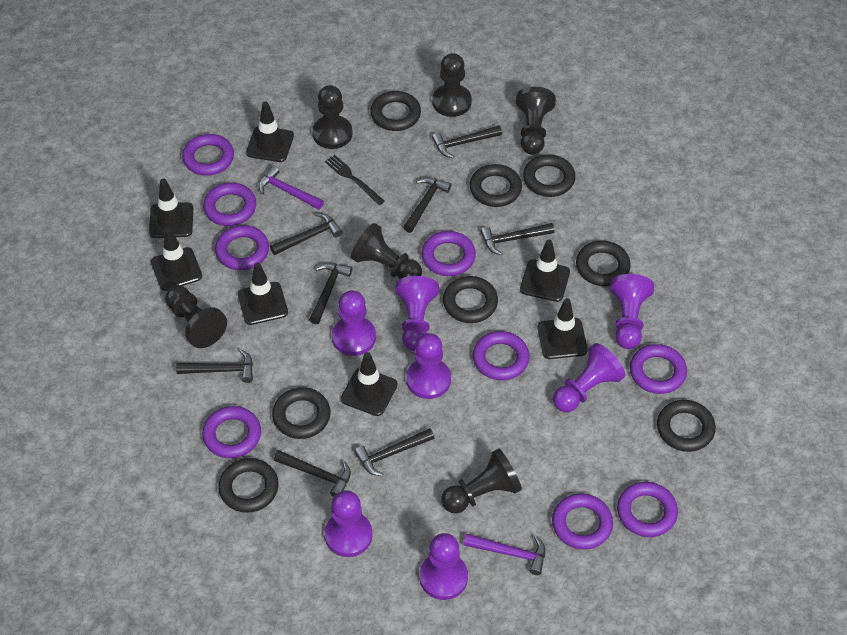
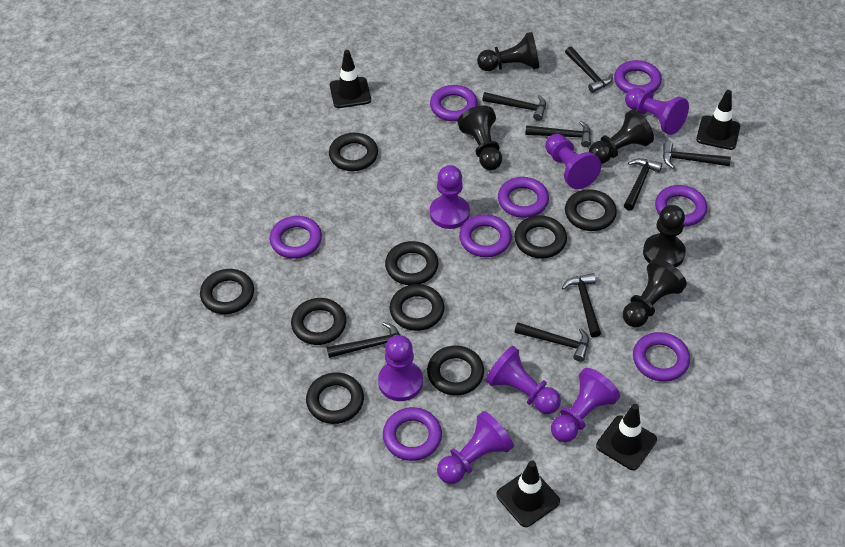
black fork: 1 -> 0
black pawn: 6 -> 5
black ring: 8 -> 9
black traffic cone: 7 -> 4
purple hammer: 2 -> 0
purple ring: 9 -> 8

